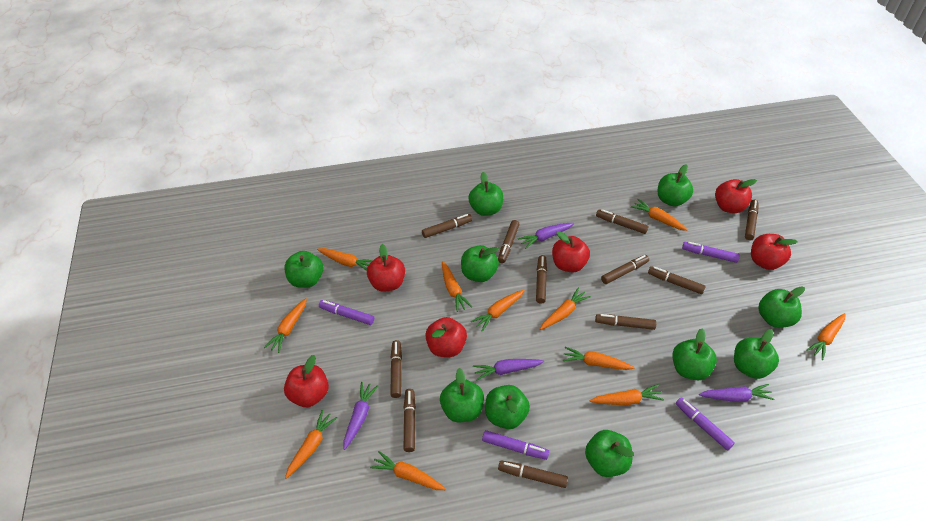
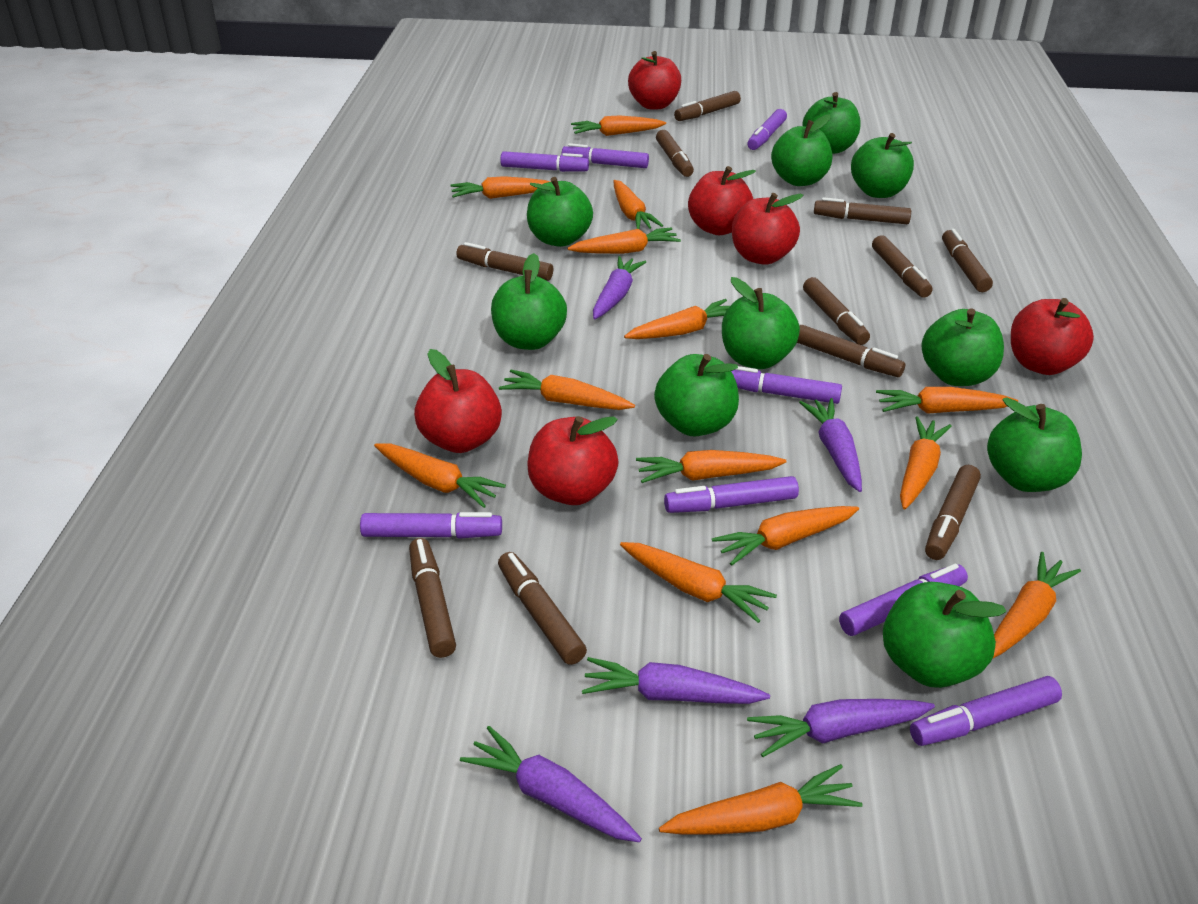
orange carrot: 11 -> 14
purple carrot: 4 -> 5
purple marker: 4 -> 8

